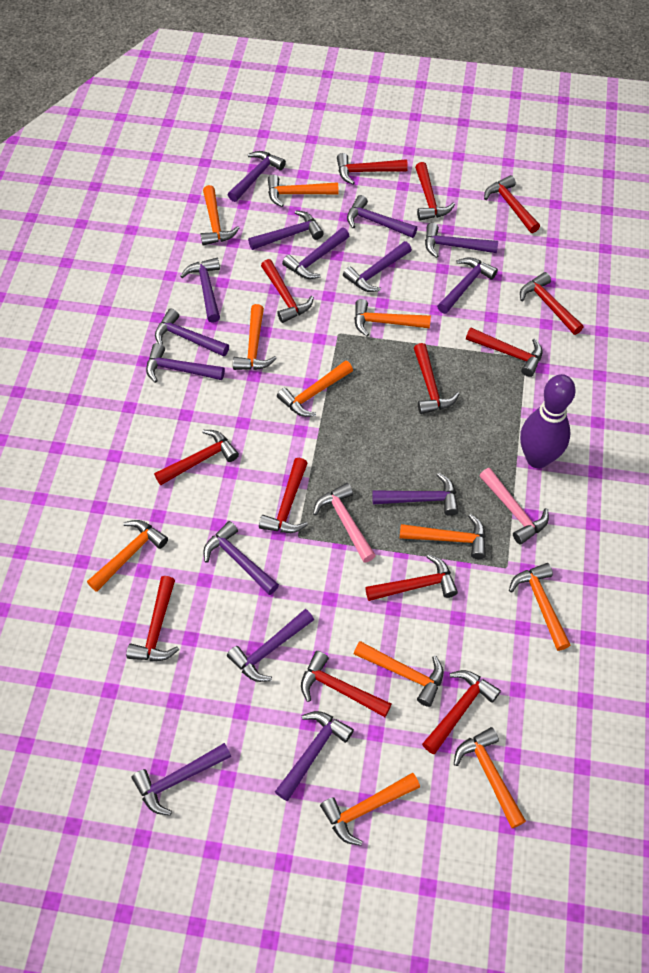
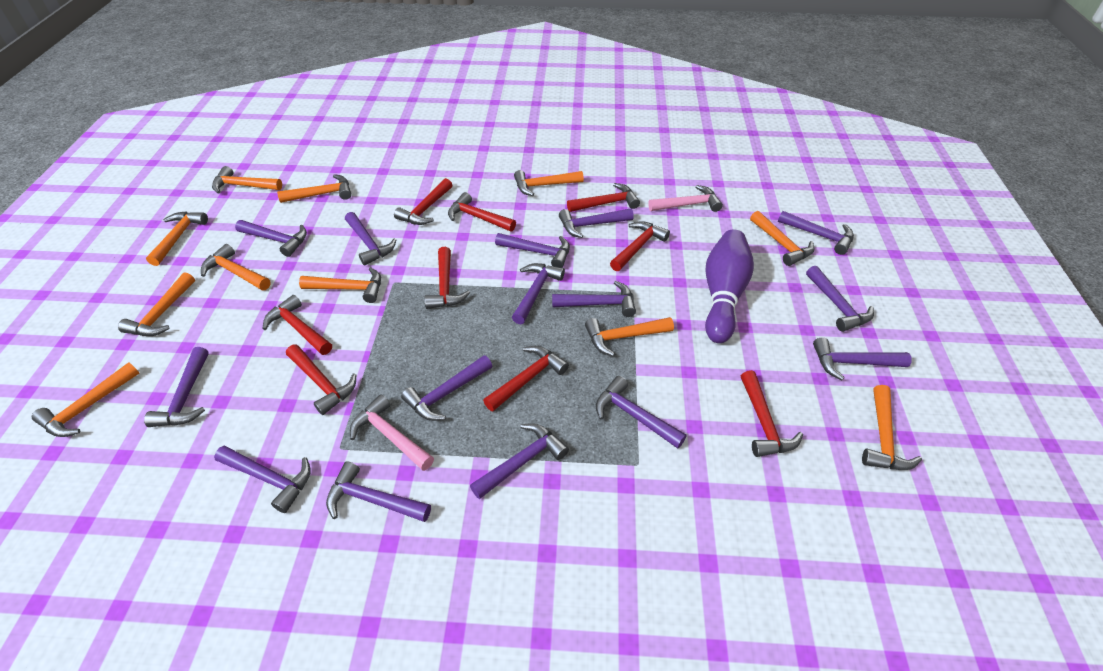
red hammer: 13 -> 9

